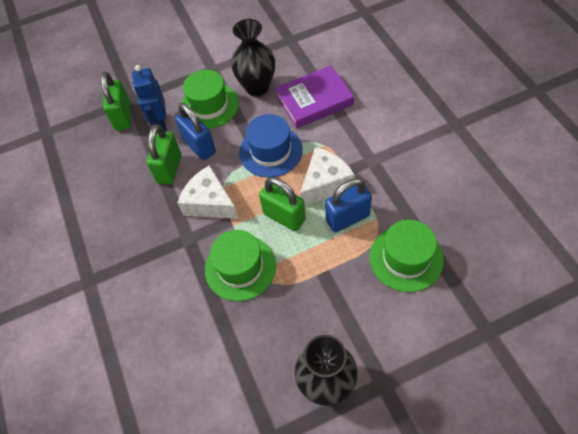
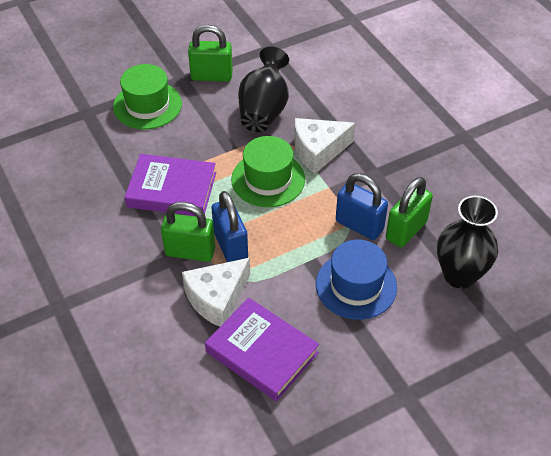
blue robot: 1 -> 0
green hat: 3 -> 2
purple book: 1 -> 2

